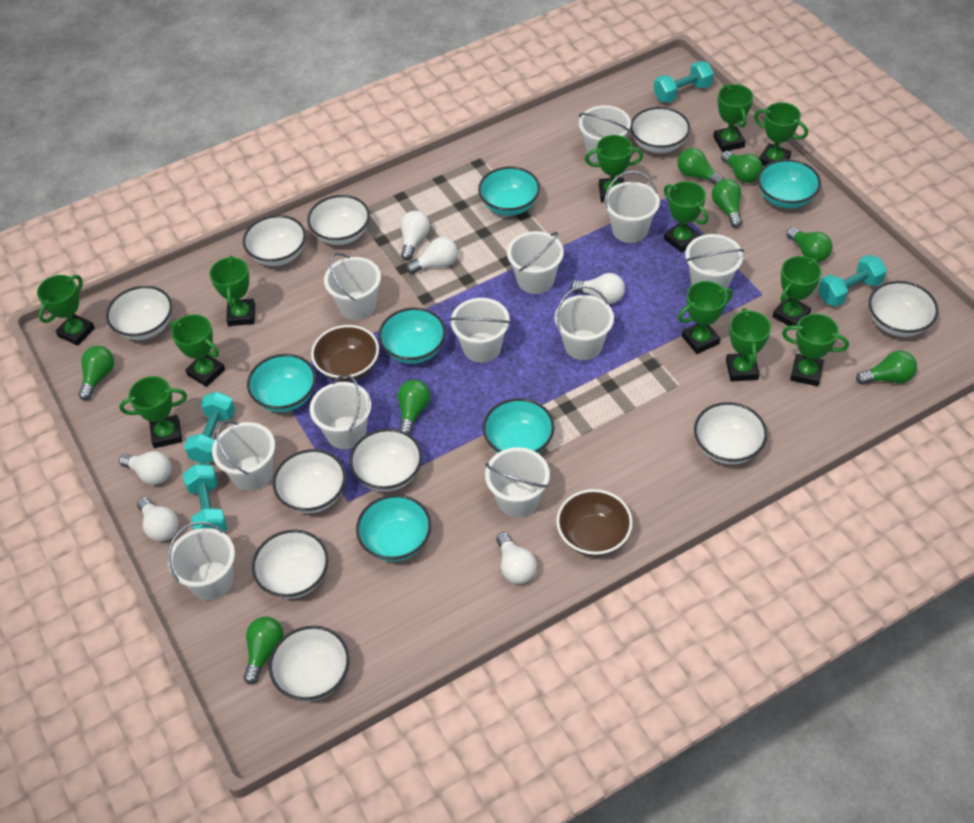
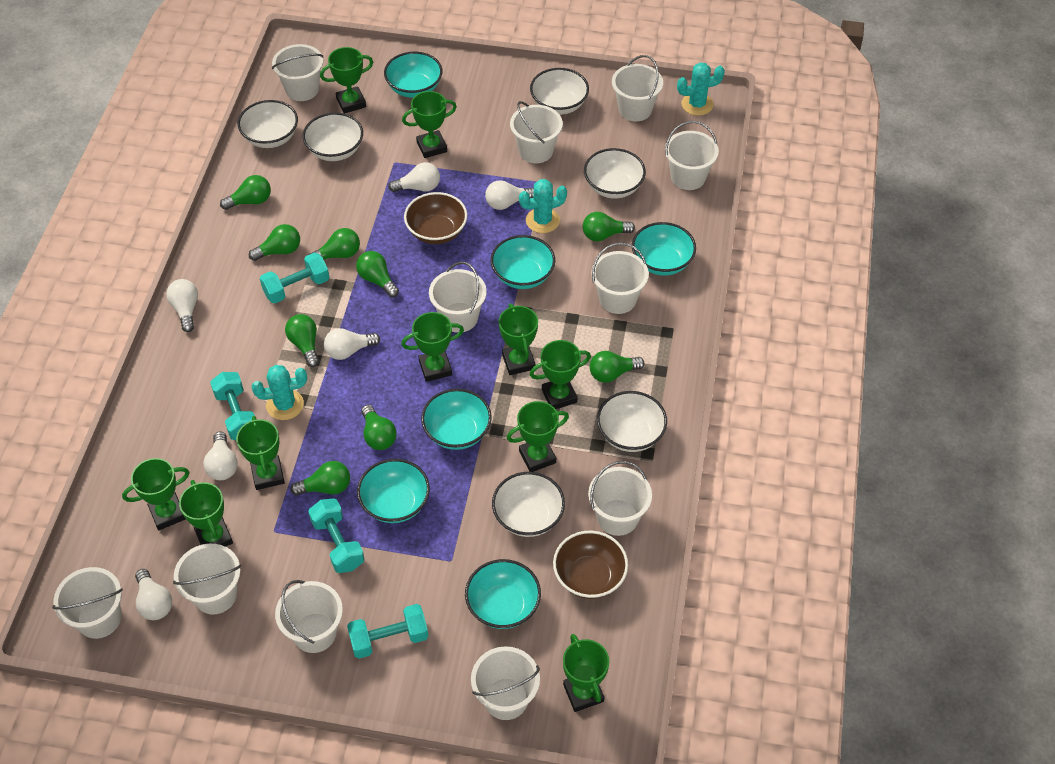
green light bulb: 8 -> 9
green trophy: 12 -> 10
turquoise cactus: 0 -> 3
white bowl: 10 -> 6

